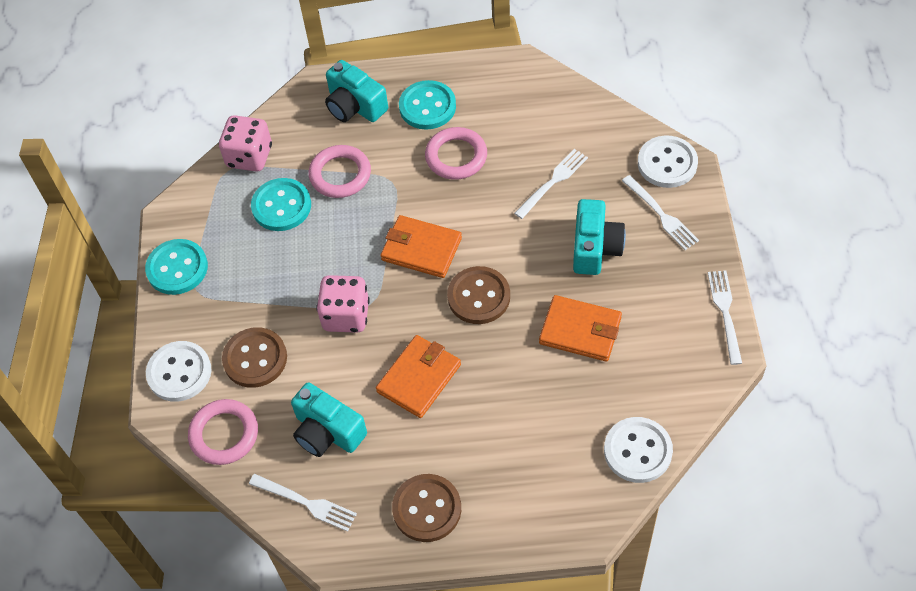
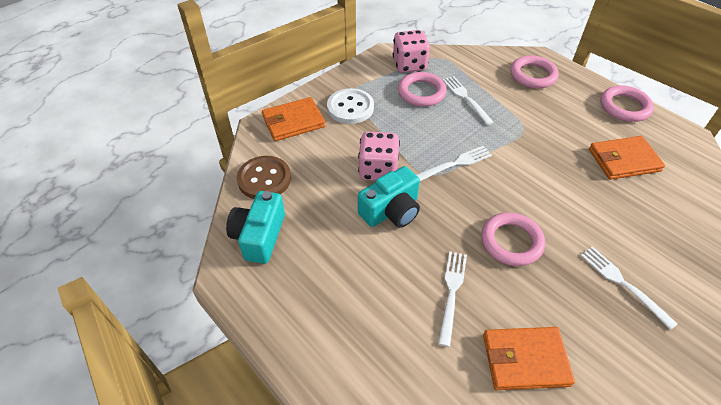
brown button: 3 -> 1
pink ring: 3 -> 4
turquoise button: 3 -> 0
turquoise camera: 3 -> 2
white button: 3 -> 1

